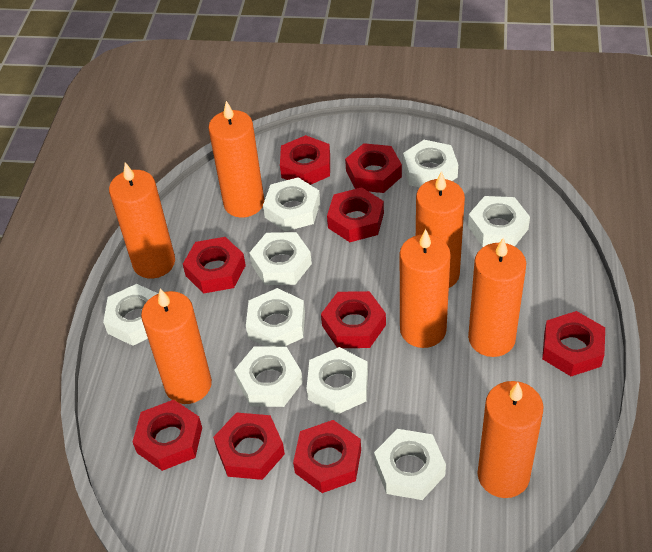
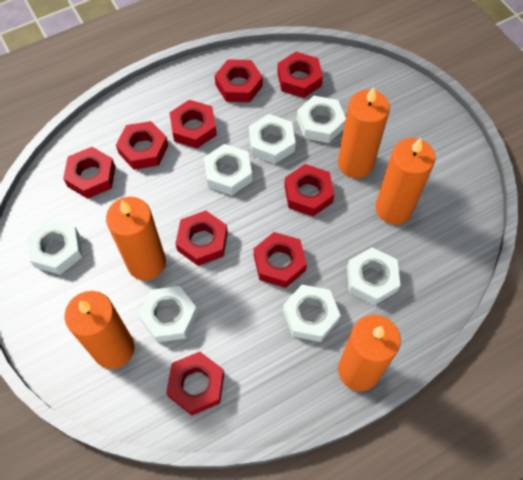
orange candle: 7 -> 5
white nut: 9 -> 7

